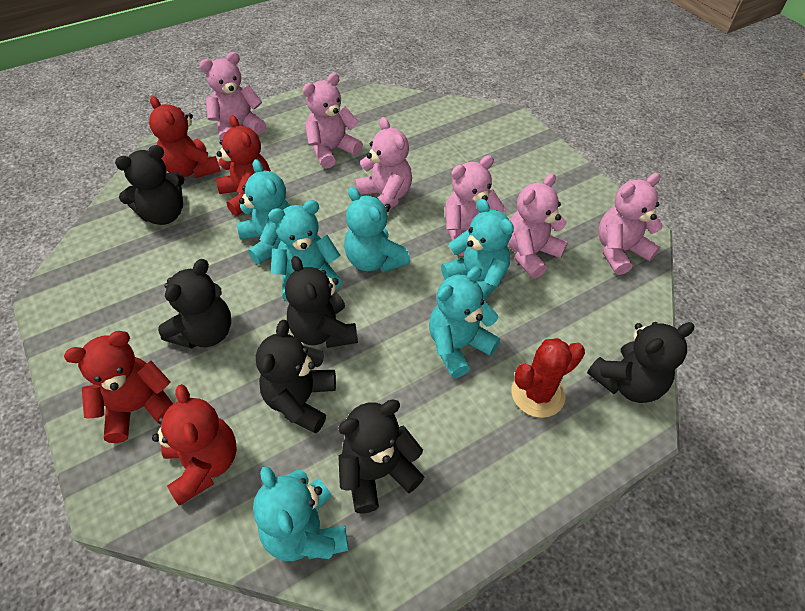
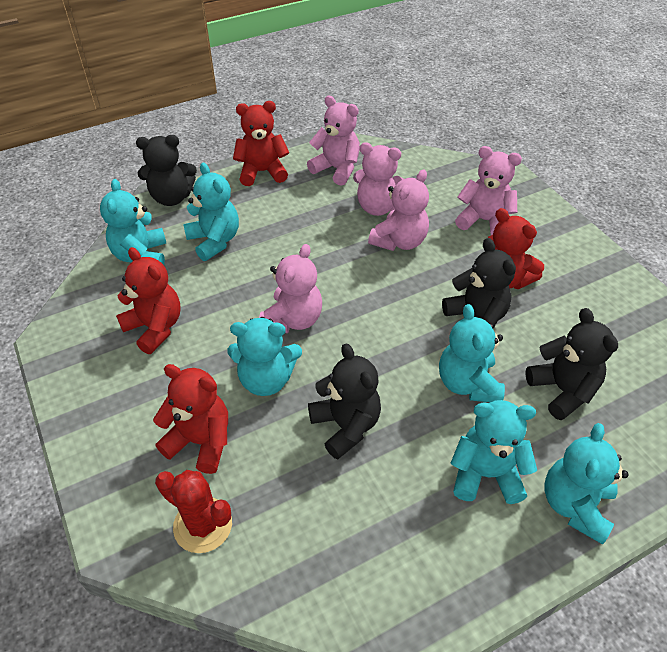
black teddy bear: 6 -> 4
pink teddy bear: 6 -> 5

